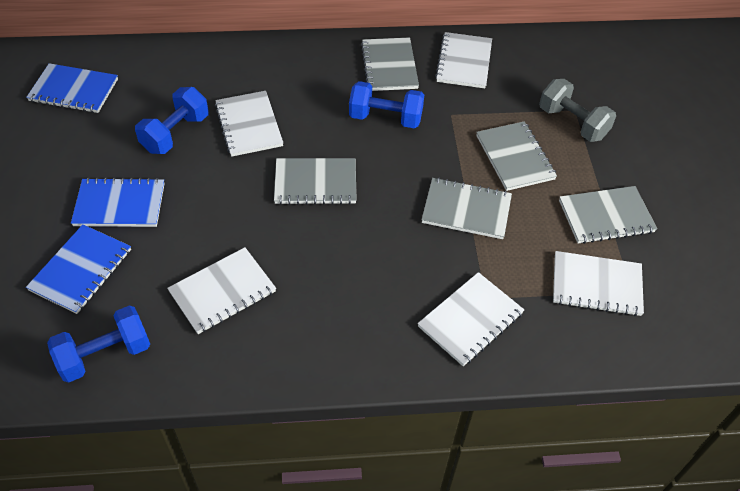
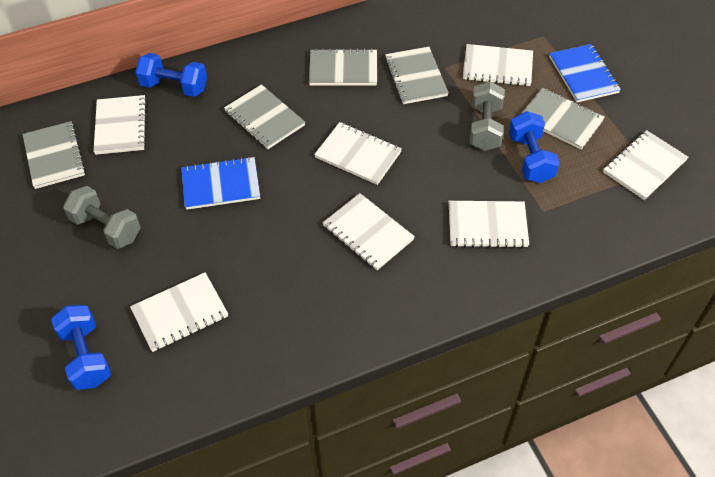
blue notebook: 3 -> 2
grey dumbbell: 1 -> 2
white notebook: 5 -> 7

